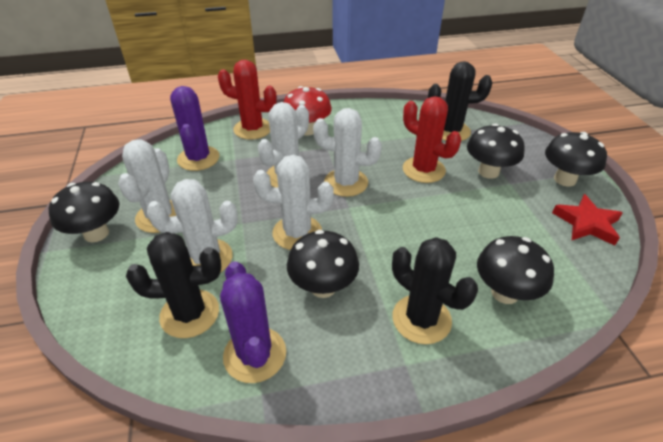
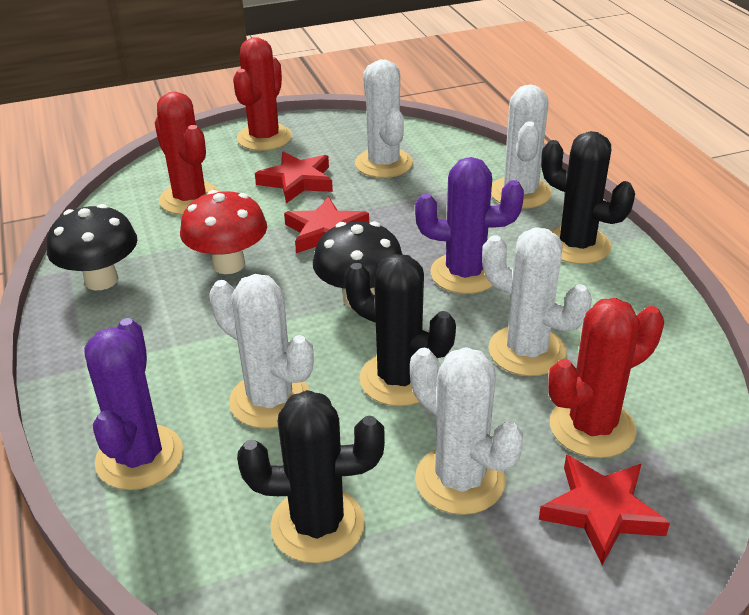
black mushroom: 5 -> 2
red cactus: 2 -> 3
red star: 1 -> 3

